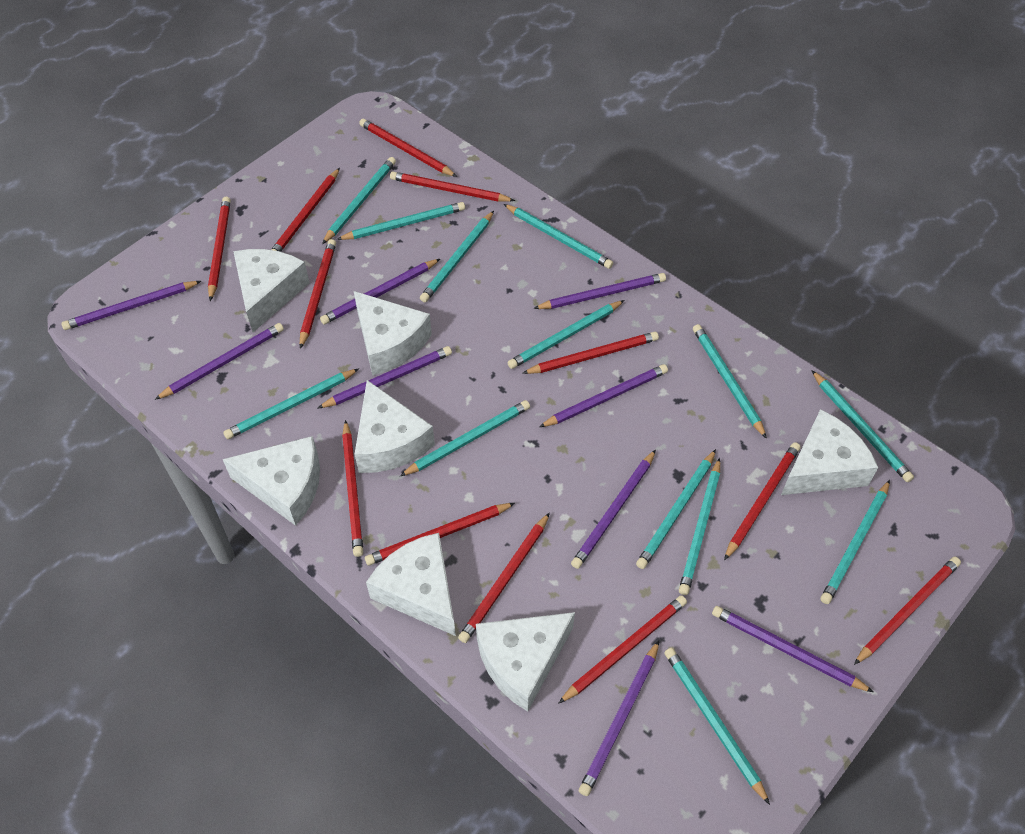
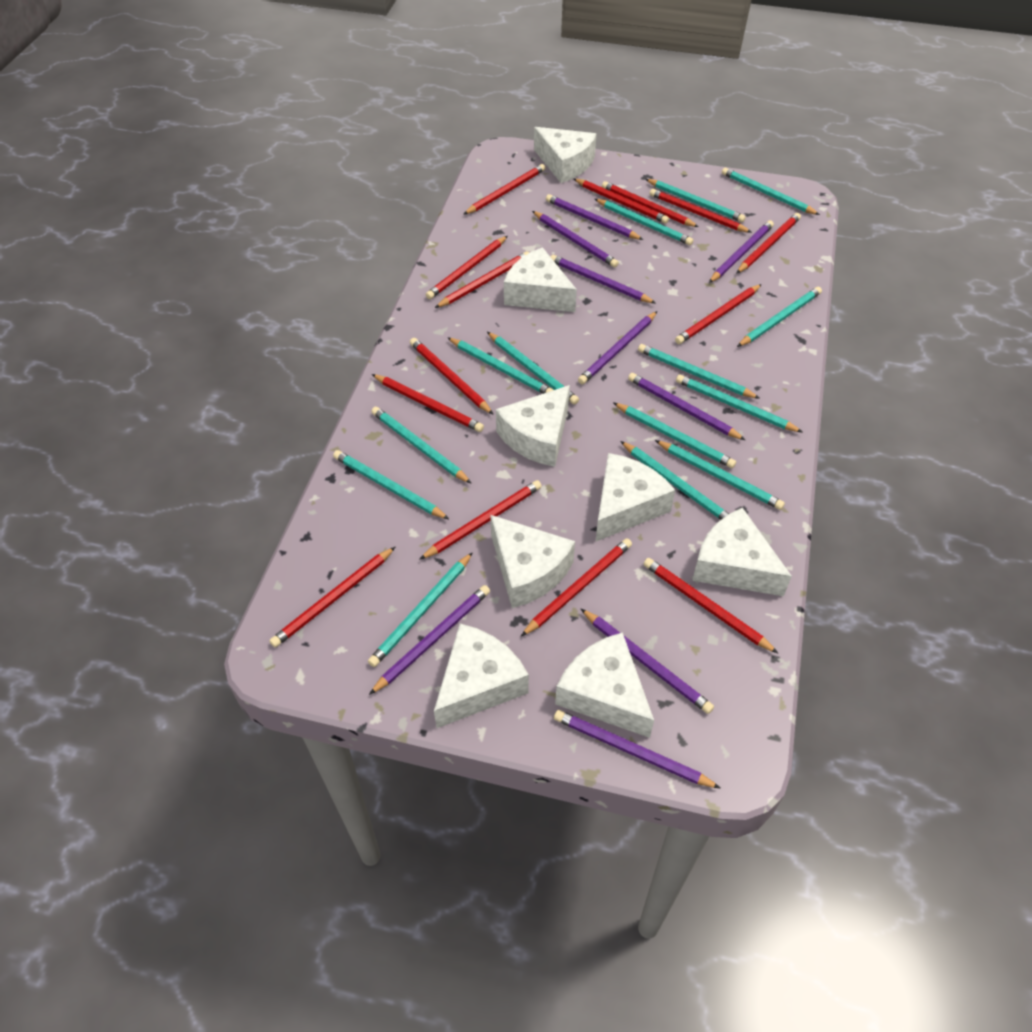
red pencil: 12 -> 14
turquoise pencil: 13 -> 14
white cheese: 7 -> 8

